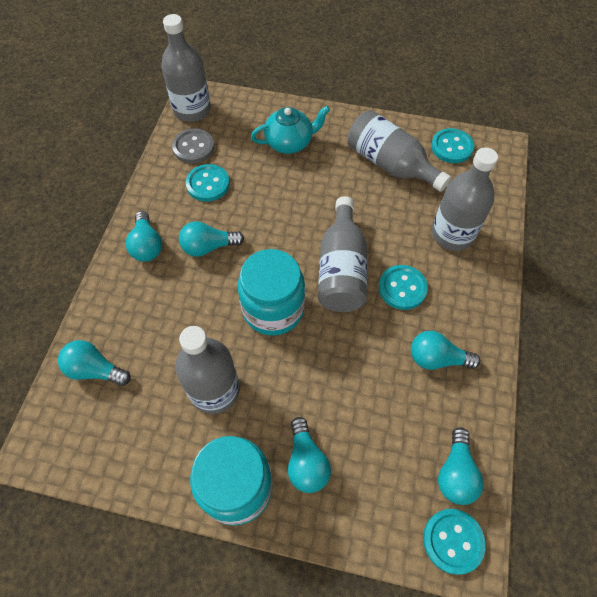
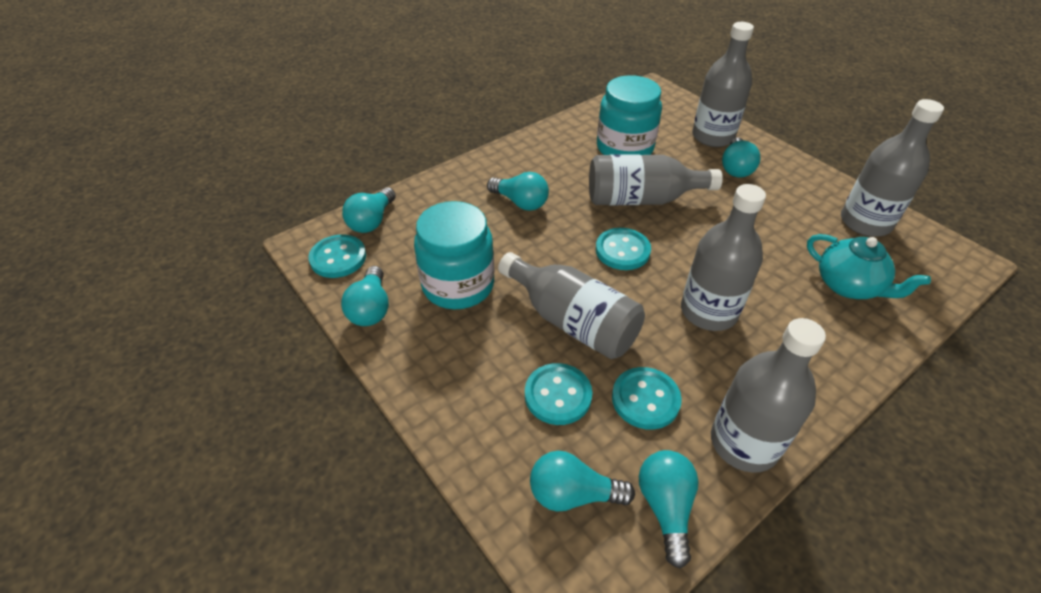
grey bottle: 5 -> 6
grey button: 1 -> 0

